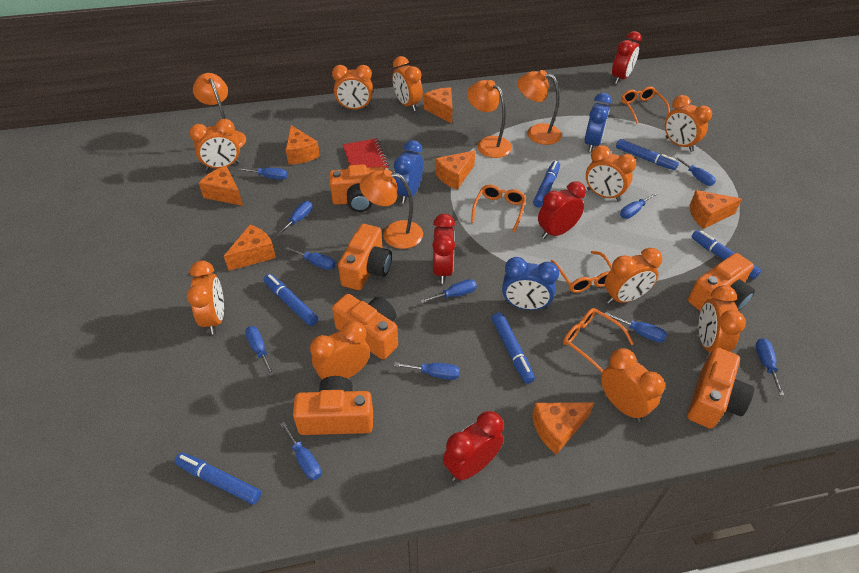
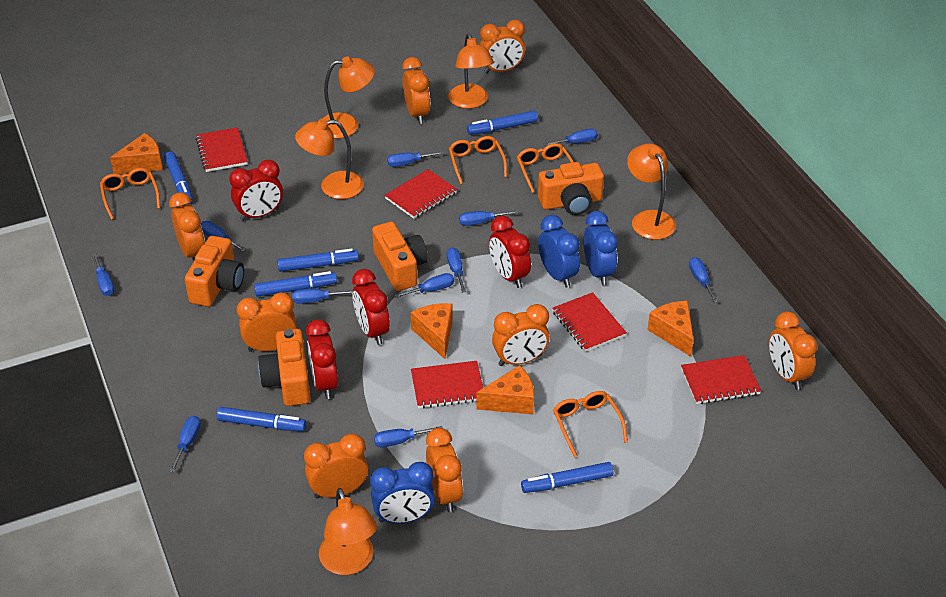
orange camera: 6 -> 4
orange cheese: 7 -> 4
orange clock: 10 -> 8
orange lamp: 4 -> 5
red notebook: 1 -> 5

